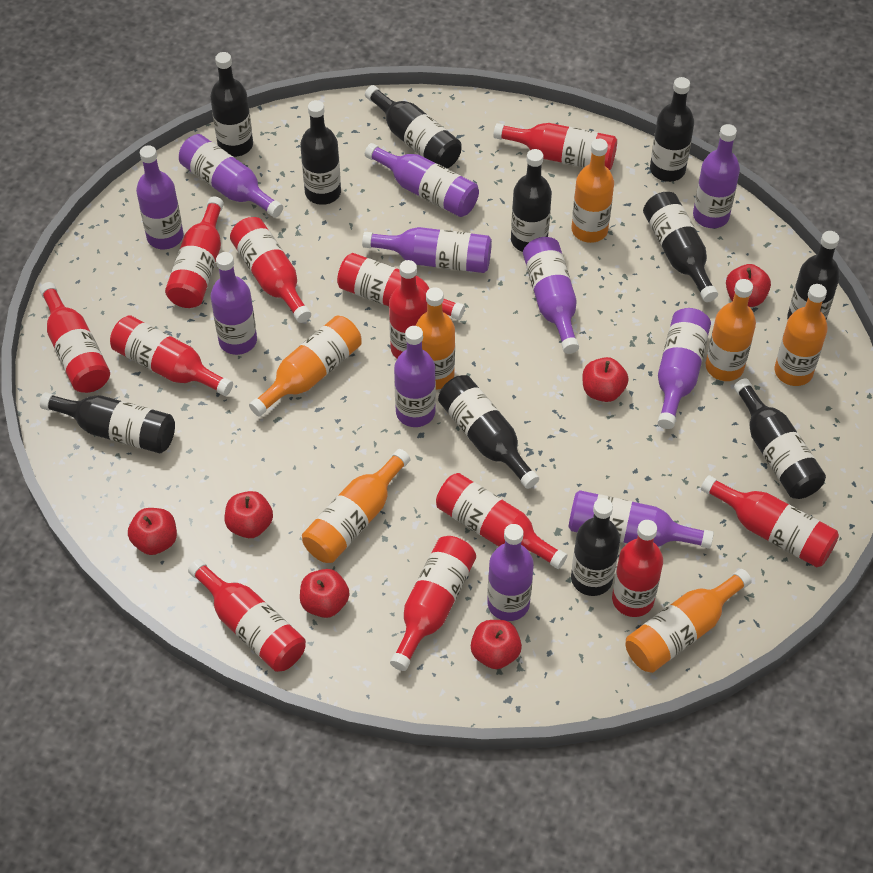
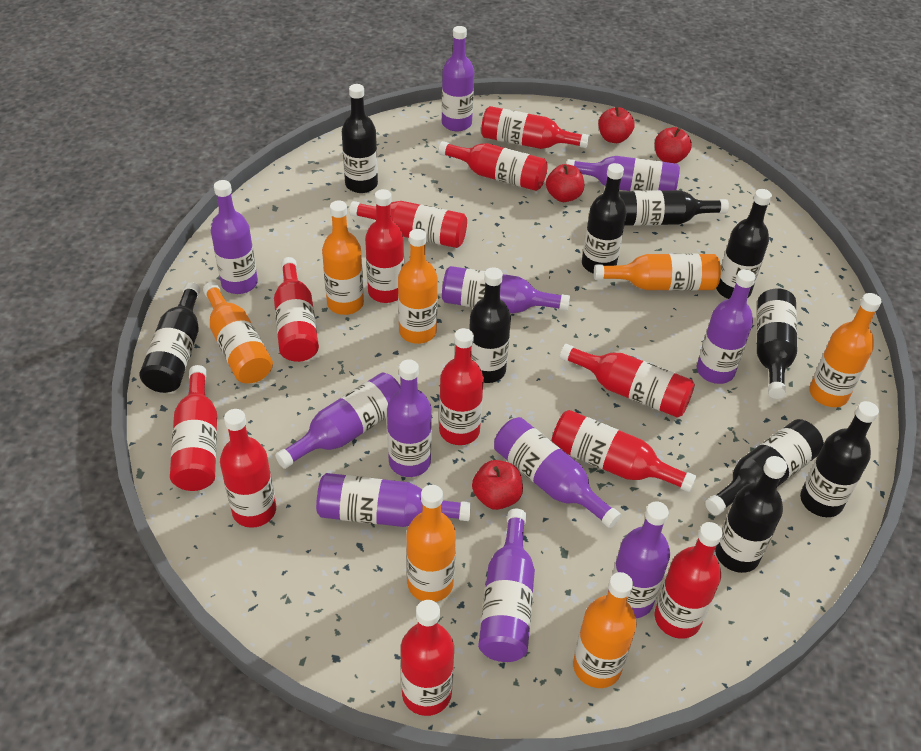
black bottle: 11 -> 10
red apple: 6 -> 4

